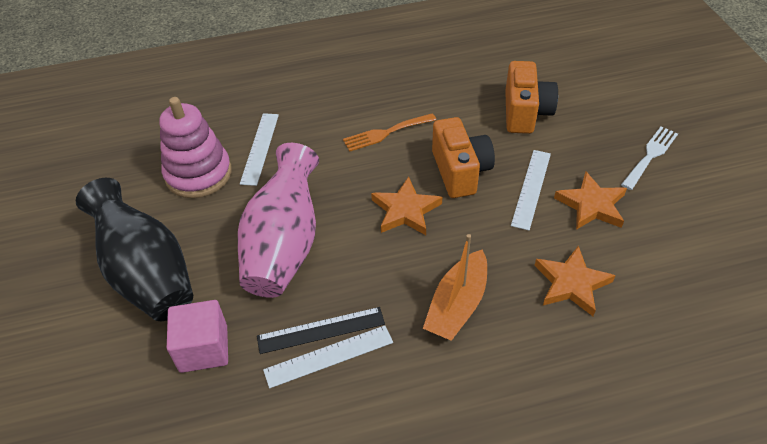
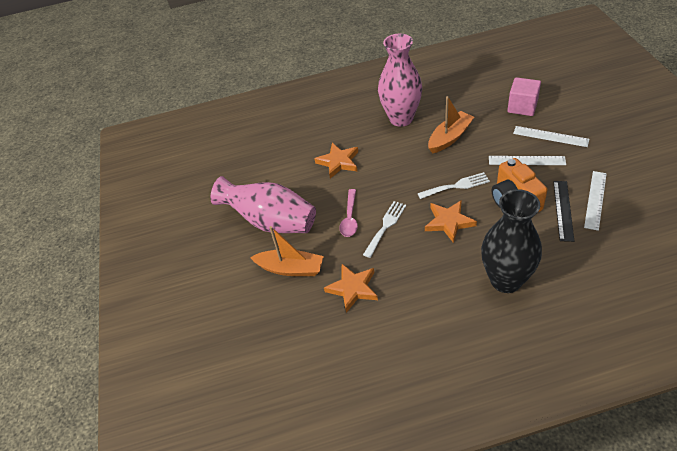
orange boat: 1 -> 2
orange camera: 2 -> 1
orange fork: 1 -> 0
pink spoon: 0 -> 1
pink stacking toy: 1 -> 0
pink vase: 1 -> 2
white fork: 1 -> 2

